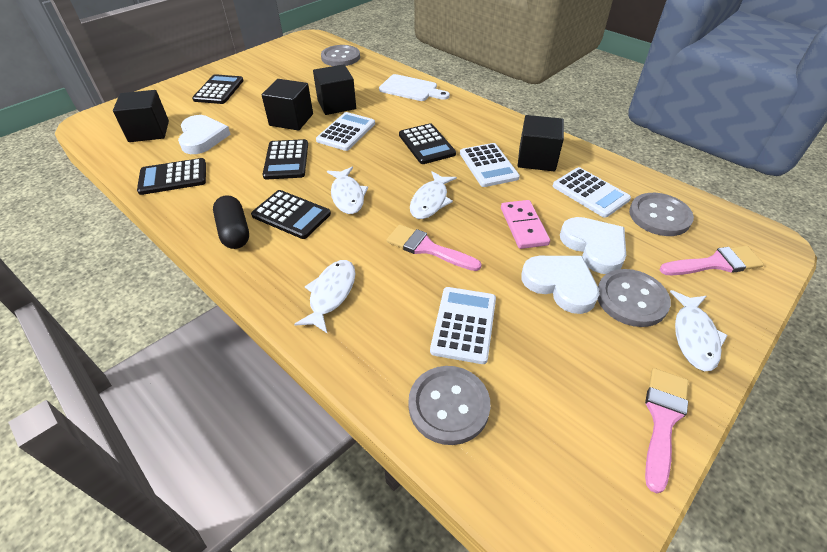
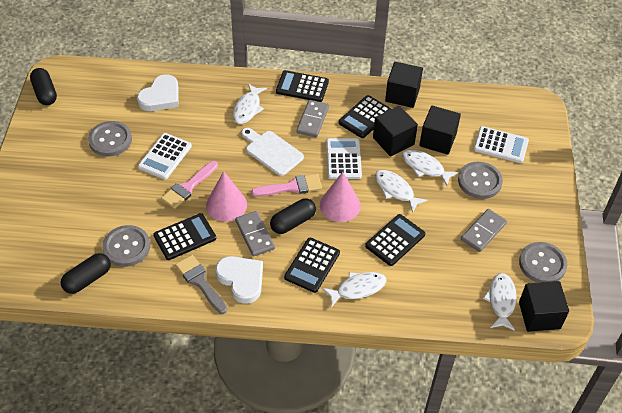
black capsule: 1 -> 3
grey brush: 0 -> 1
grey domino: 0 -> 3
pink brush: 3 -> 2
pink cone: 0 -> 2
pink domino: 1 -> 0
white calculator: 4 -> 3
white fish: 4 -> 5
white heart: 3 -> 2

